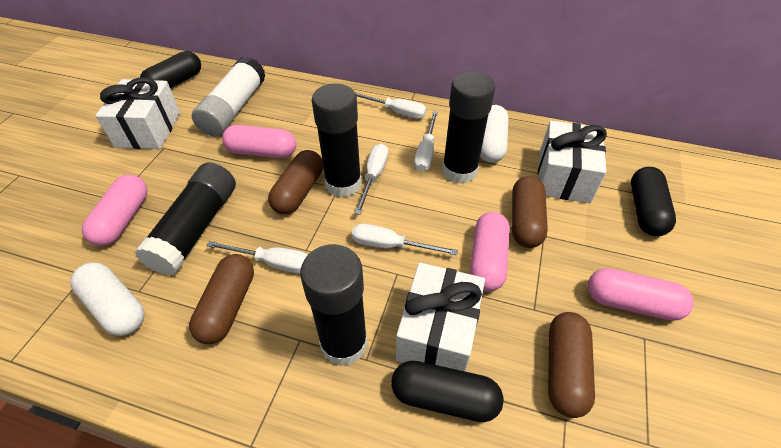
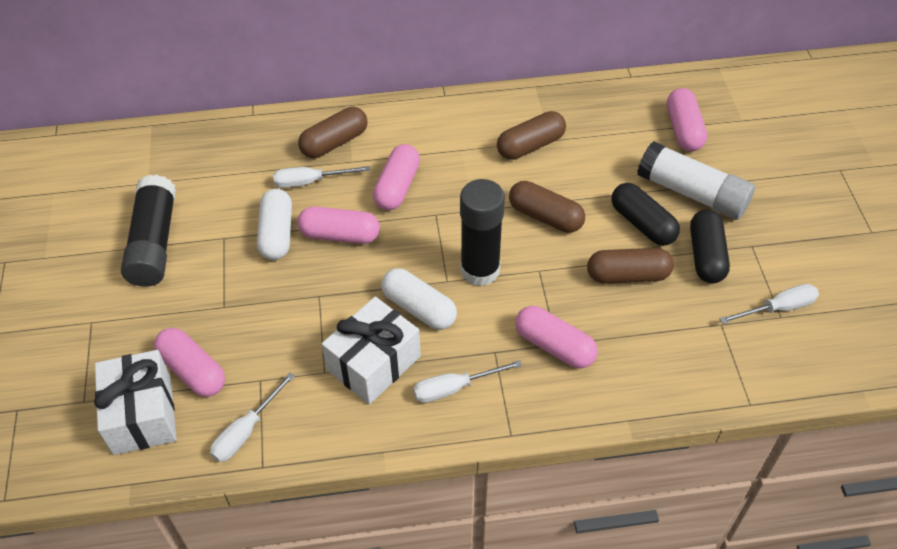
black capsule: 3 -> 2
black glue stick: 4 -> 2
pink capsule: 4 -> 5
white gift: 3 -> 2
white screwdriver: 5 -> 4

